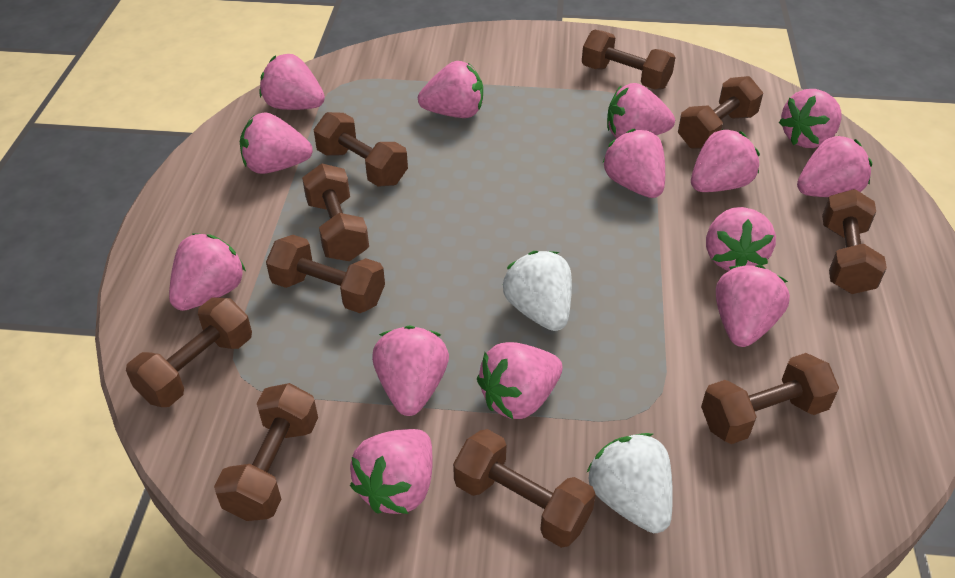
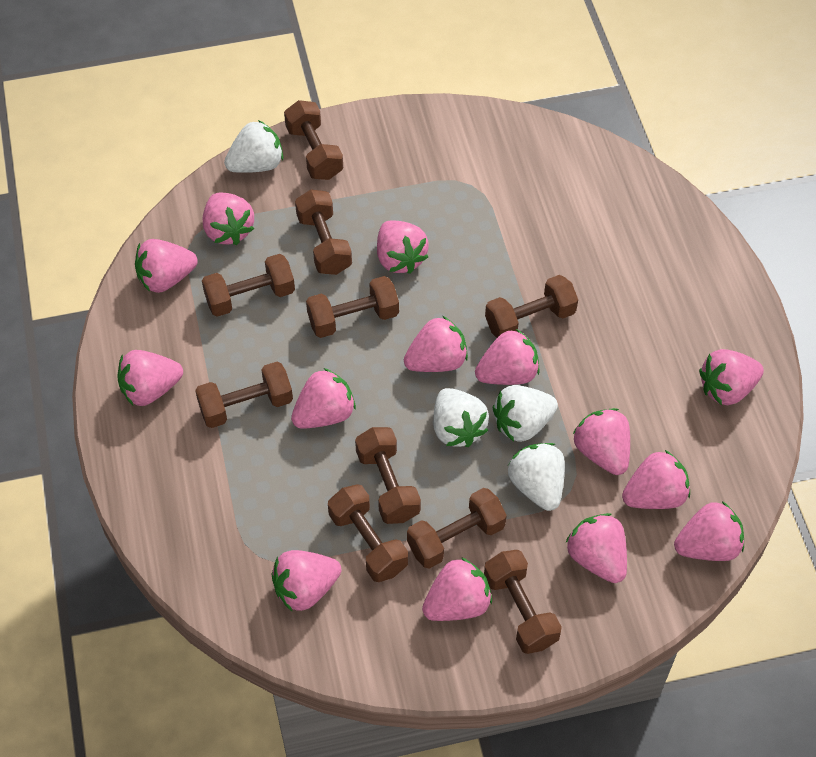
white strawberry: 2 -> 4

